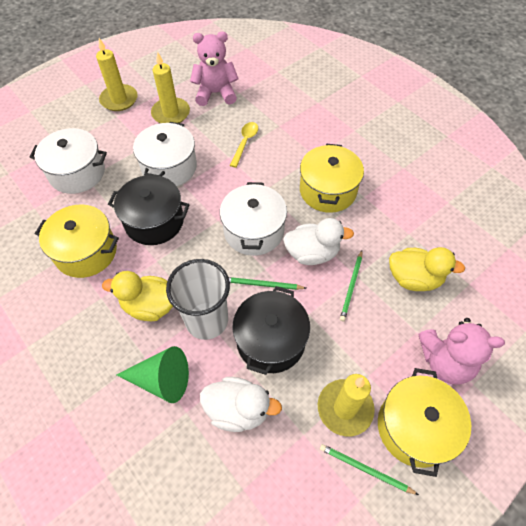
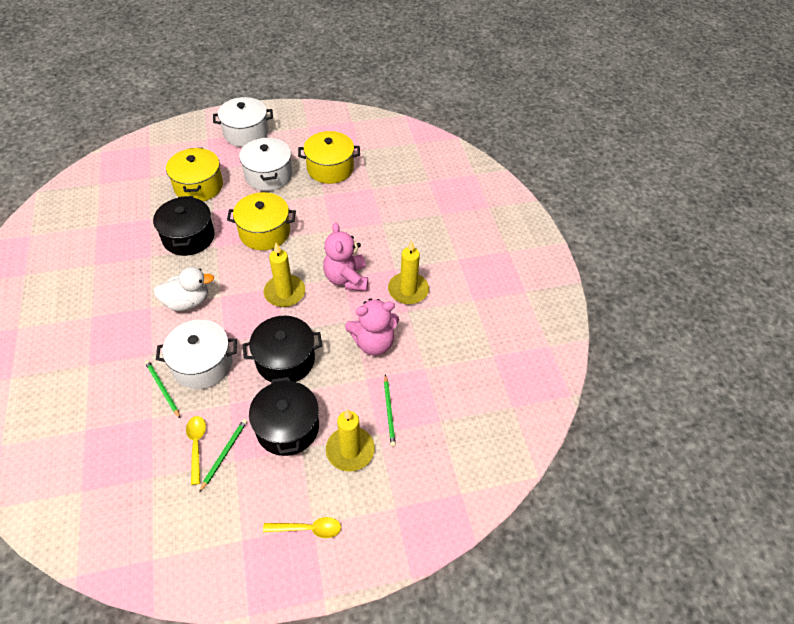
black pot: 2 -> 3
green cone: 1 -> 0
white cup: 1 -> 0
white duck: 2 -> 1
yellow duck: 2 -> 0
yellow spoon: 1 -> 2

